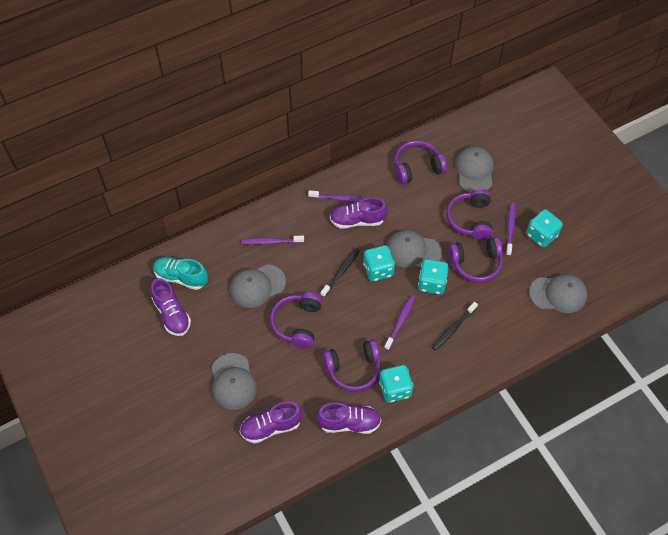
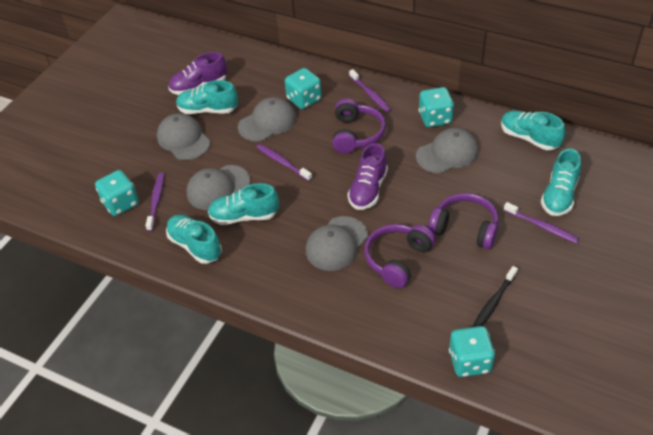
black toothbrush: 2 -> 1
purple headphones: 5 -> 3
purple shoe: 4 -> 2
turquoise shoe: 1 -> 5

